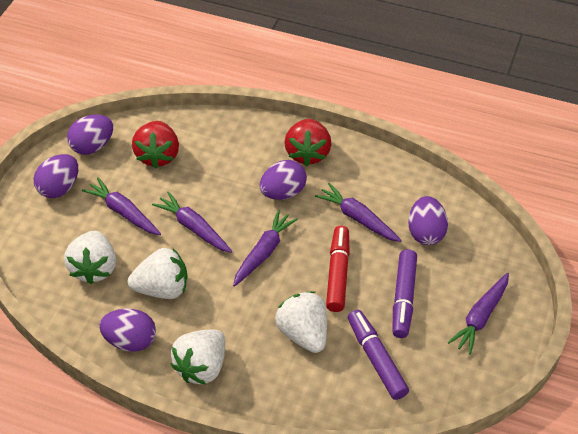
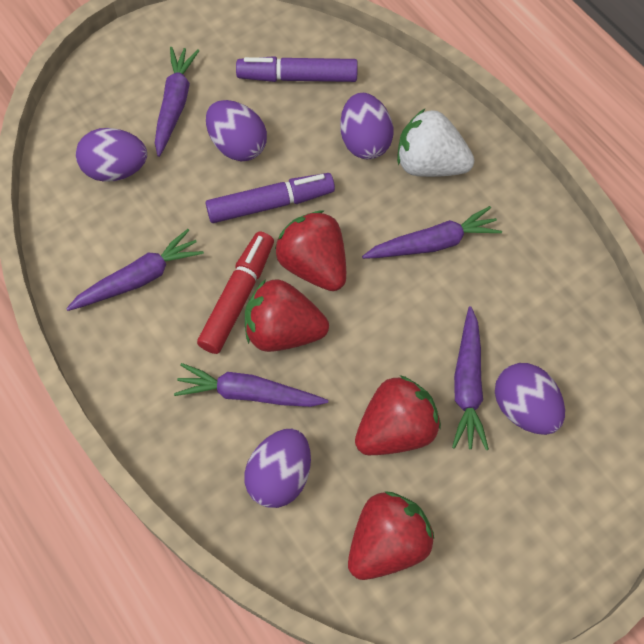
red strawberry: 2 -> 4
white strawberry: 4 -> 1

